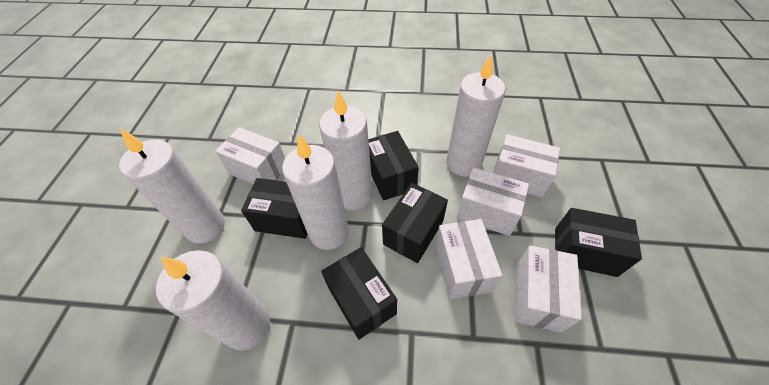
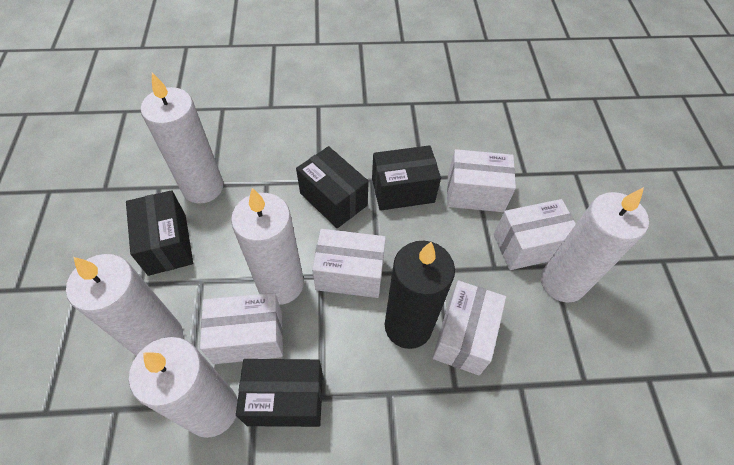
black box: 5 -> 4
black candle: 0 -> 1

